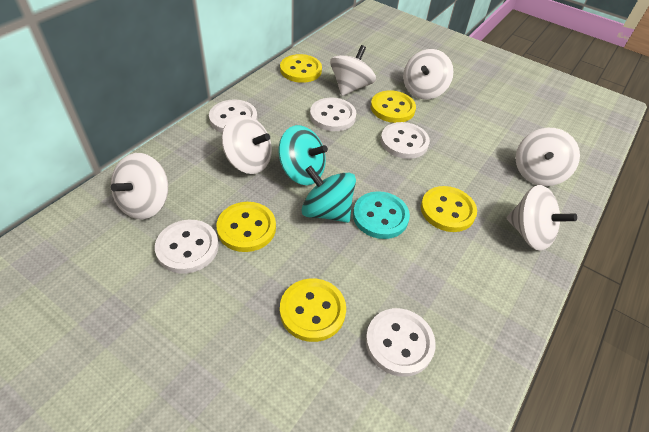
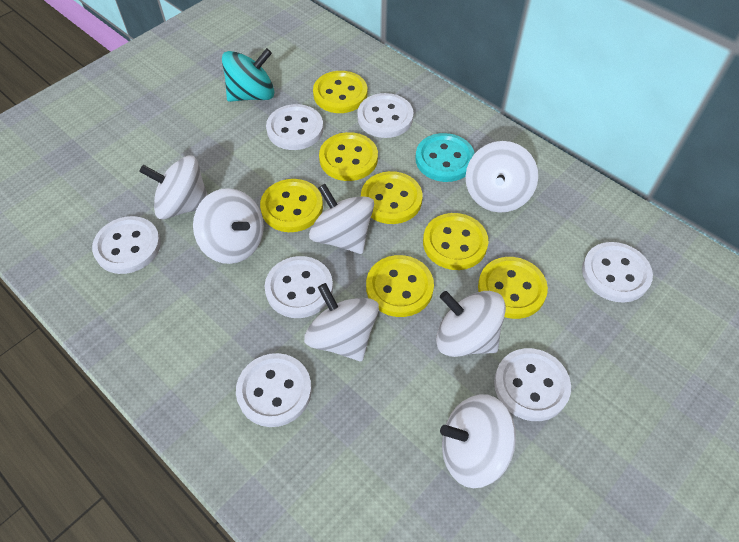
turquoise spinning top: 2 -> 1
white button: 5 -> 7
white spinning top: 6 -> 7
yellow button: 5 -> 7

